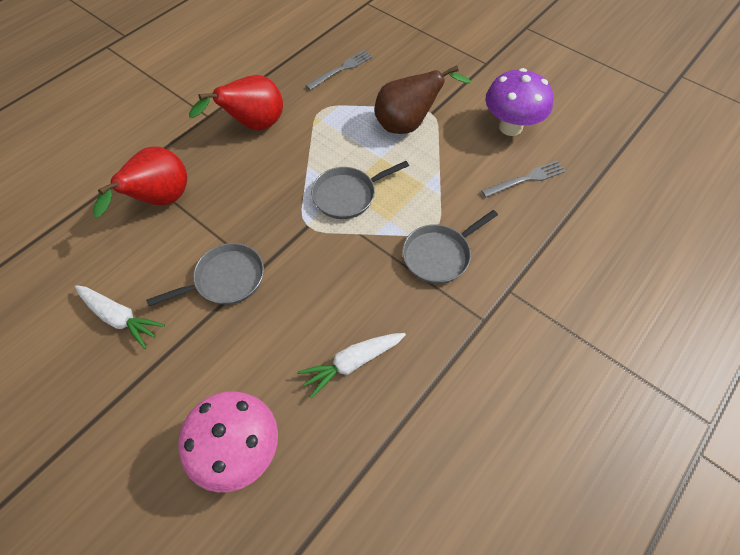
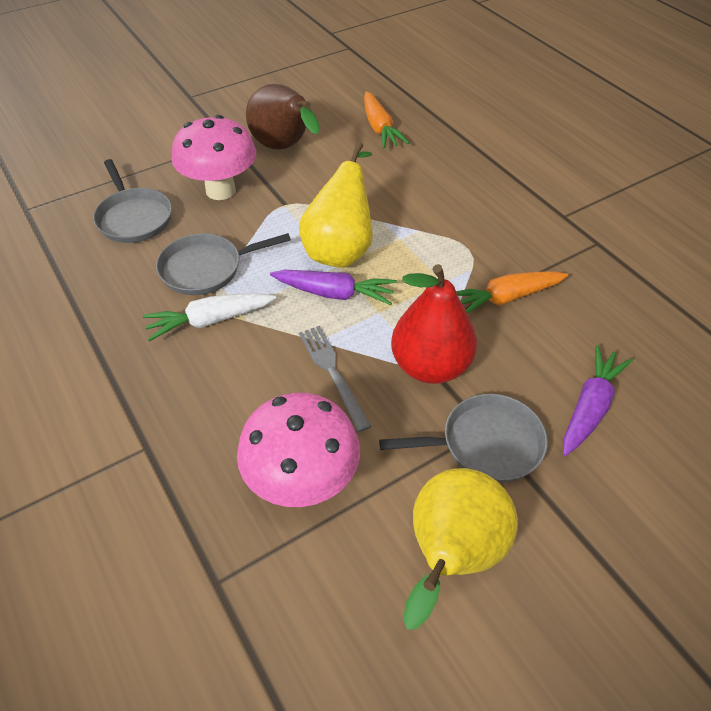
grey fork: 2 -> 1
orange carrot: 0 -> 2
pink mushroom: 1 -> 2
purple carrot: 0 -> 2
purple mushroom: 1 -> 0
red pear: 2 -> 1
white carrot: 2 -> 1
yellow pear: 0 -> 2

